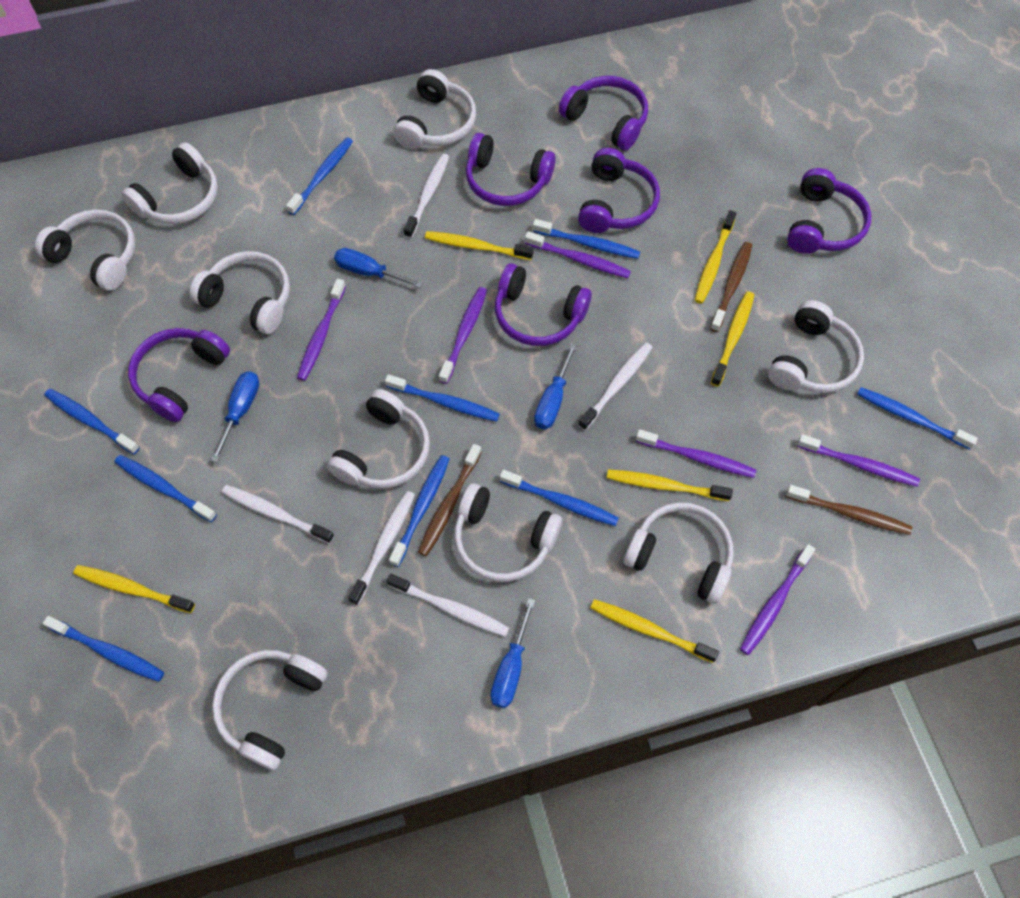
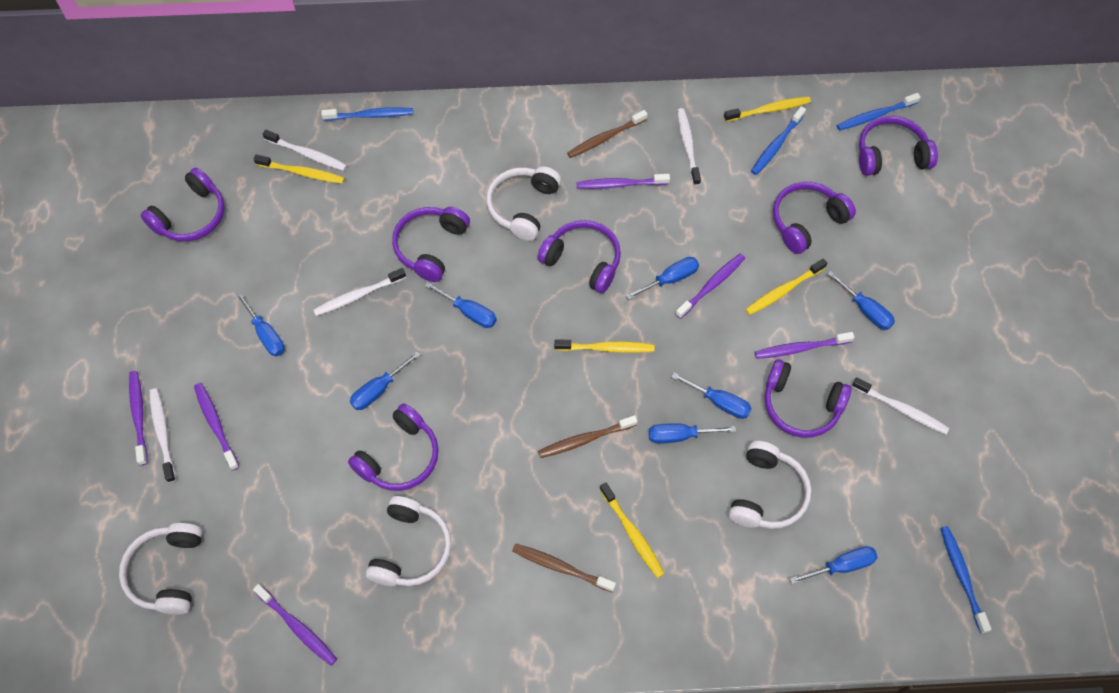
blue screwdriver: 4 -> 8
blue toothbrush: 9 -> 4
purple headphones: 6 -> 7
white headphones: 9 -> 4
yellow toothbrush: 6 -> 5

